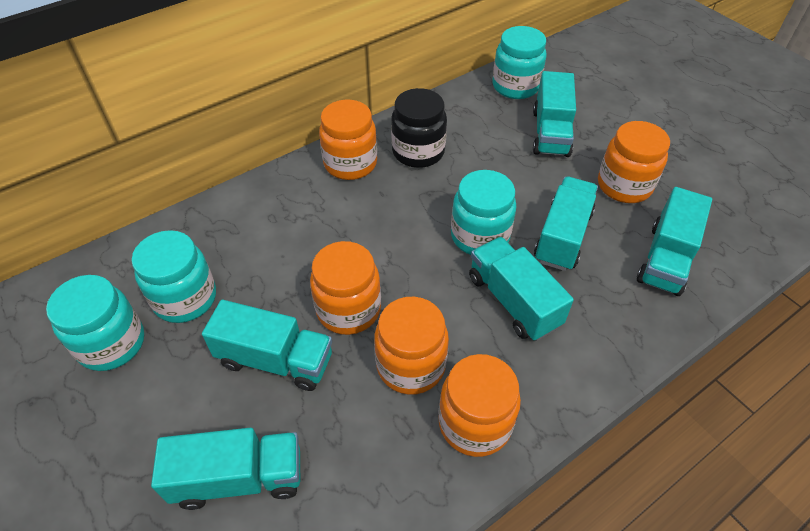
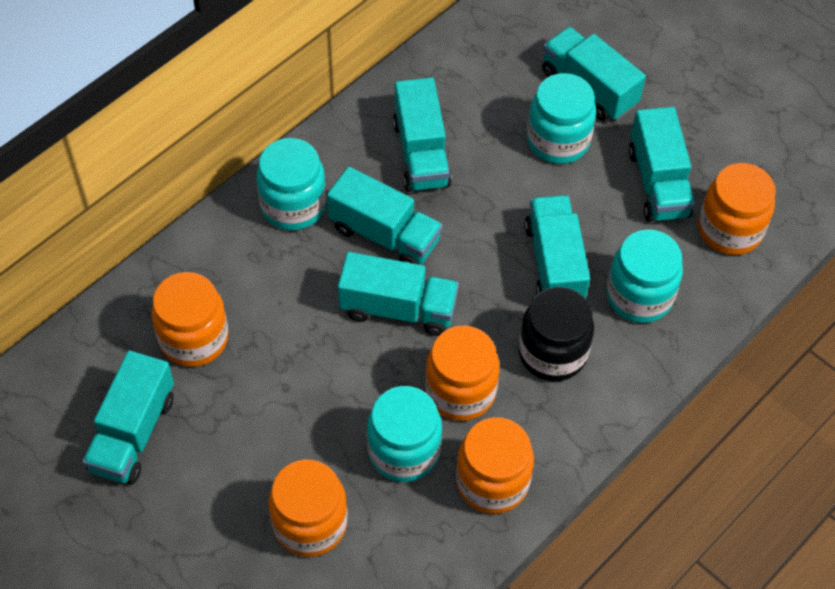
turquoise truck: 6 -> 7

